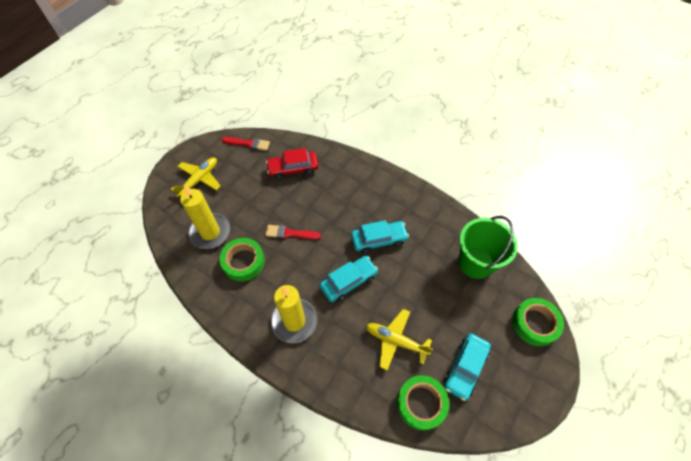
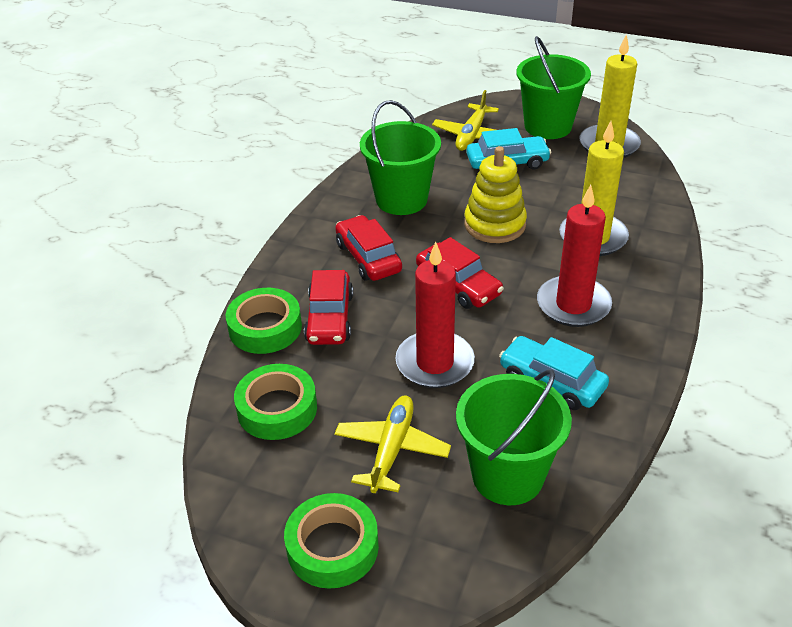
green bucket: 1 -> 3
red brush: 2 -> 0
red candle: 0 -> 2
red car: 1 -> 3
turquoise car: 3 -> 2
yellow stacking toy: 0 -> 1

